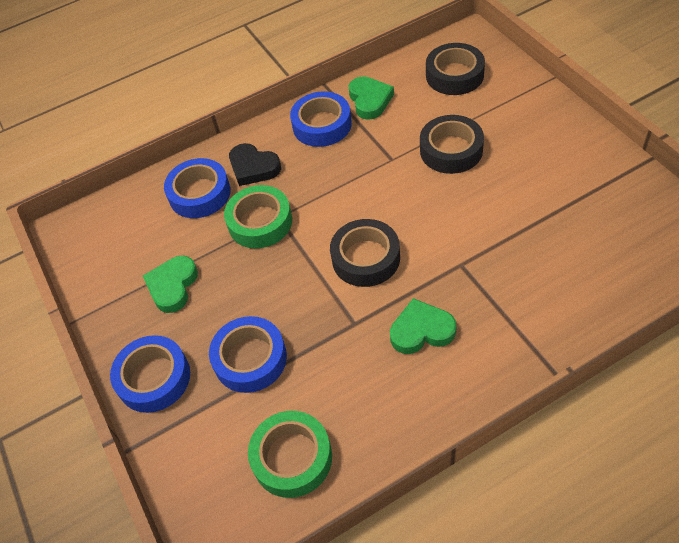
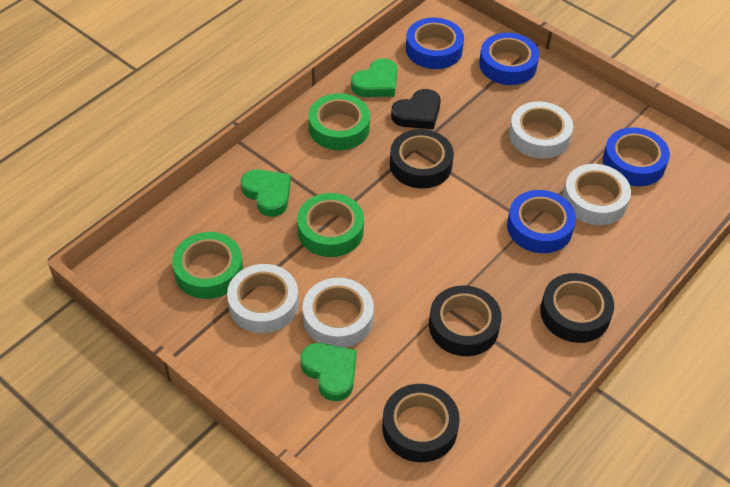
black tape: 3 -> 4
green tape: 2 -> 3
white tape: 0 -> 4

